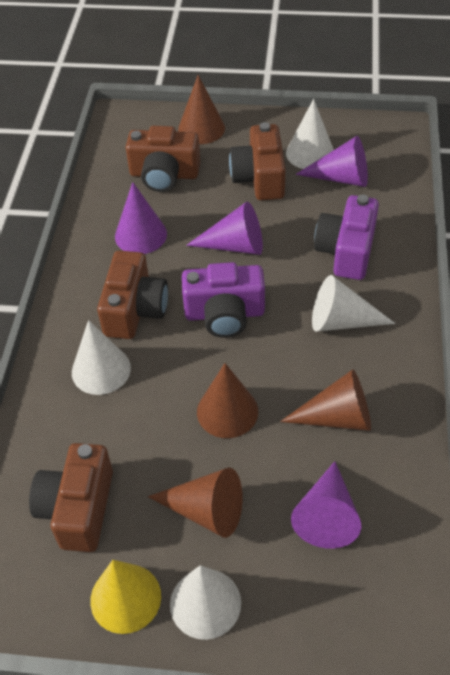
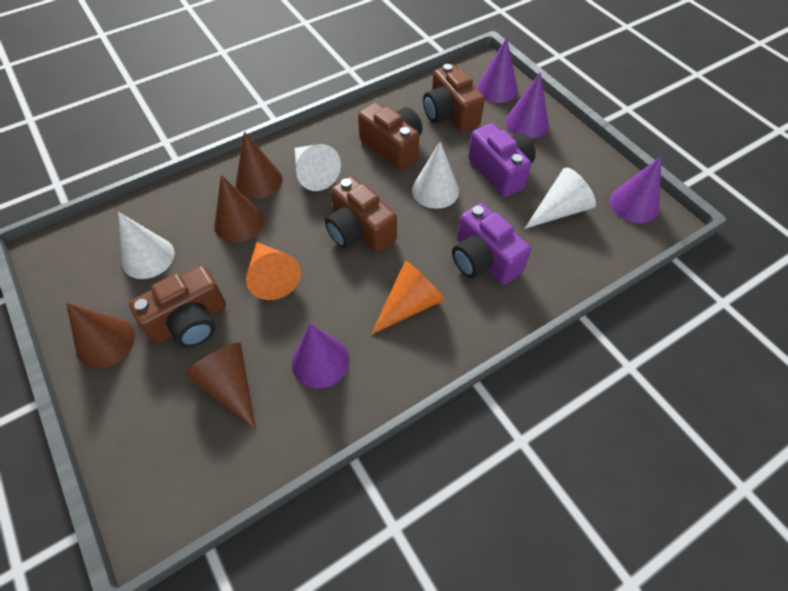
orange cone: 0 -> 2
yellow cone: 1 -> 0

